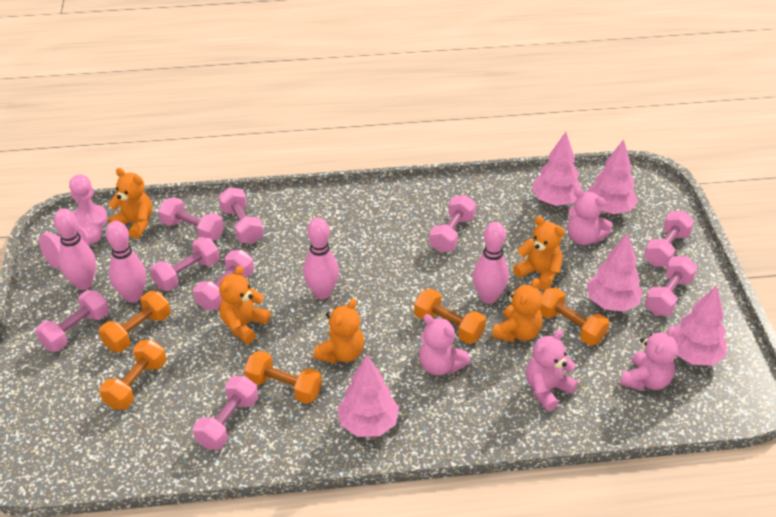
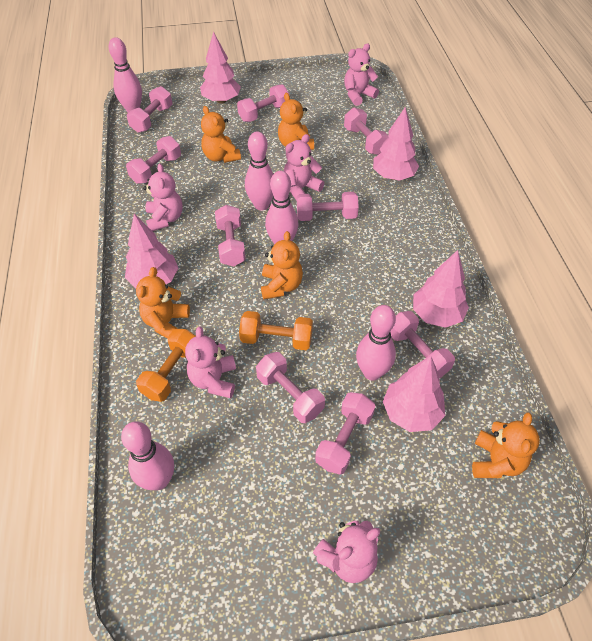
orange dumbbell: 5 -> 2
pink bowling pin: 4 -> 5
pink pawn: 2 -> 0
pink teddy bear: 4 -> 5

